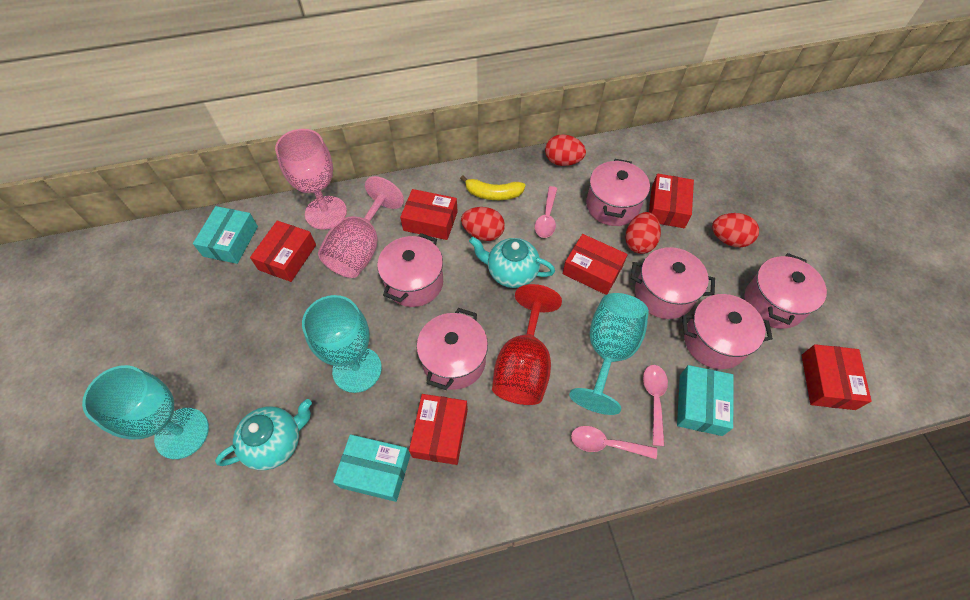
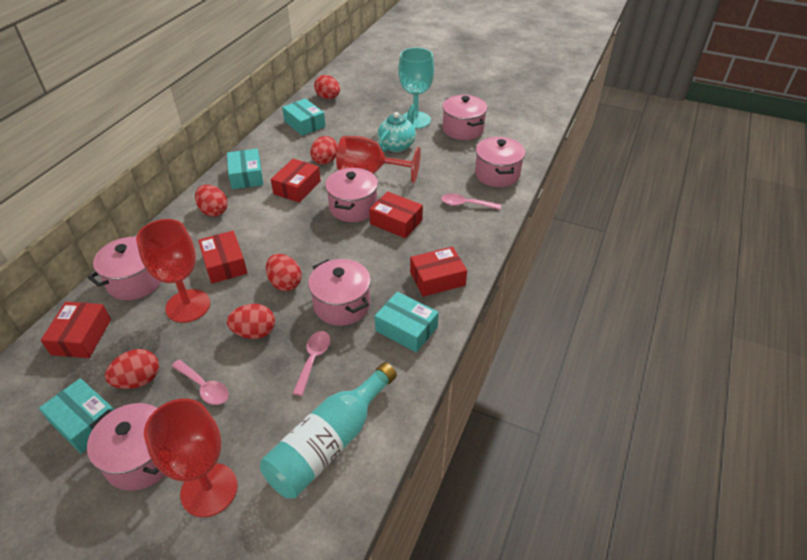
pink goblet: 2 -> 0
red box: 6 -> 5
red egg: 4 -> 6
red goblet: 1 -> 3
turquoise bottle: 0 -> 1
turquoise box: 3 -> 4
turquoise goblet: 3 -> 1
turquoise teapot: 2 -> 1
yellow banana: 1 -> 0

